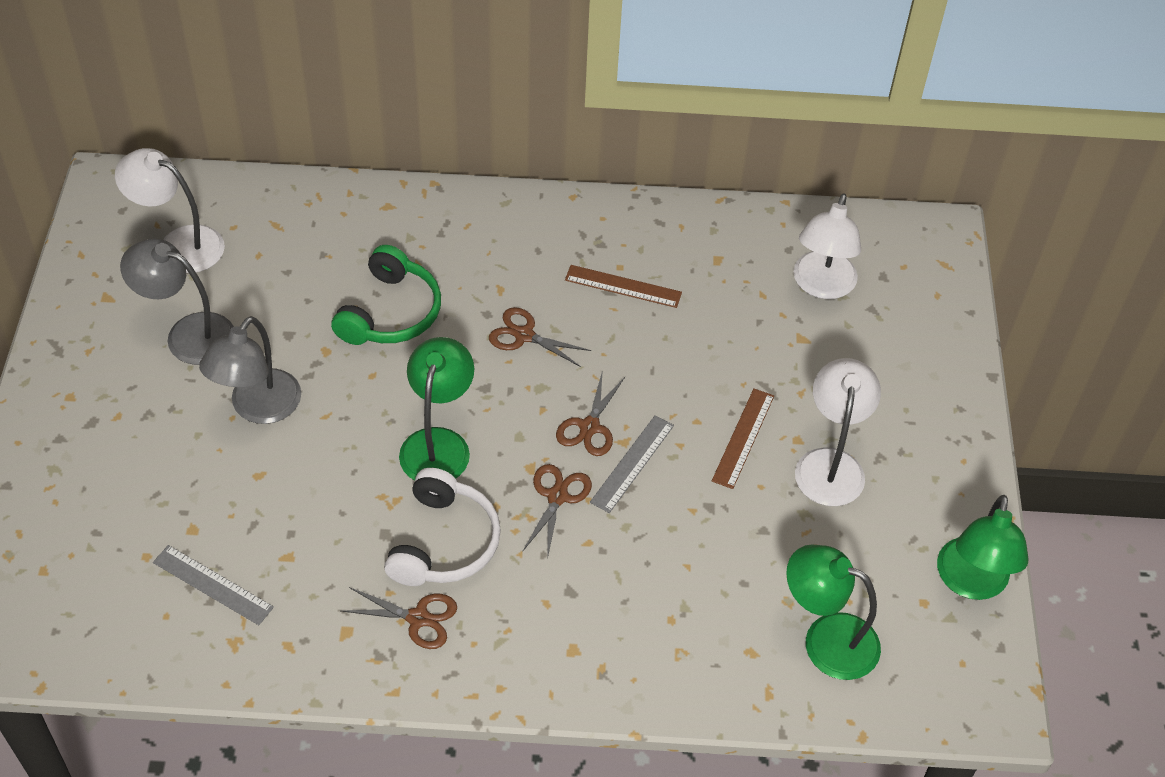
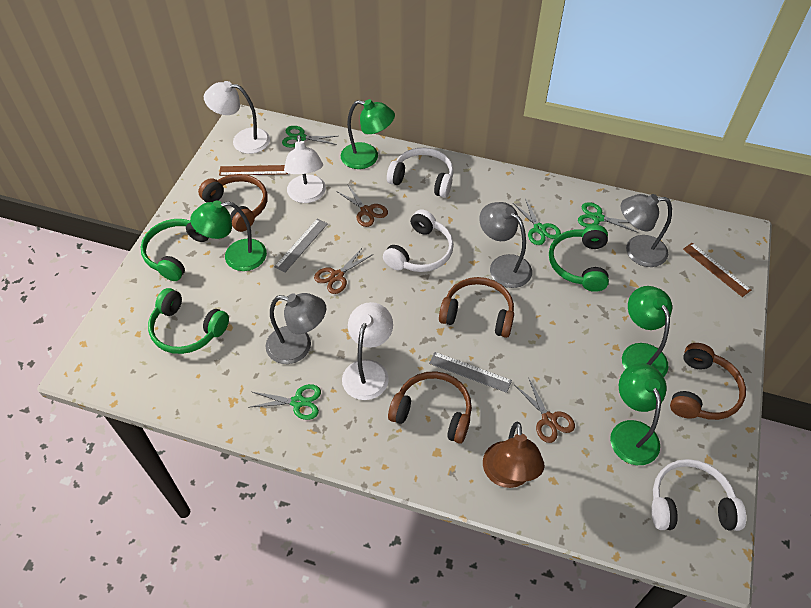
brown headphones: 0 -> 4
brown lamp: 0 -> 1
brown scissors: 4 -> 3
green headphones: 1 -> 3
green lamp: 3 -> 4
green scissors: 0 -> 4
grey lamp: 2 -> 3
white headphones: 1 -> 3

